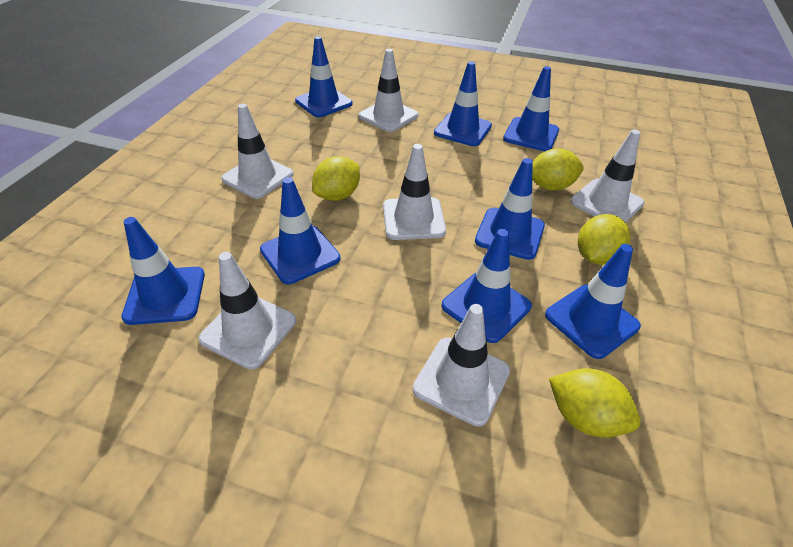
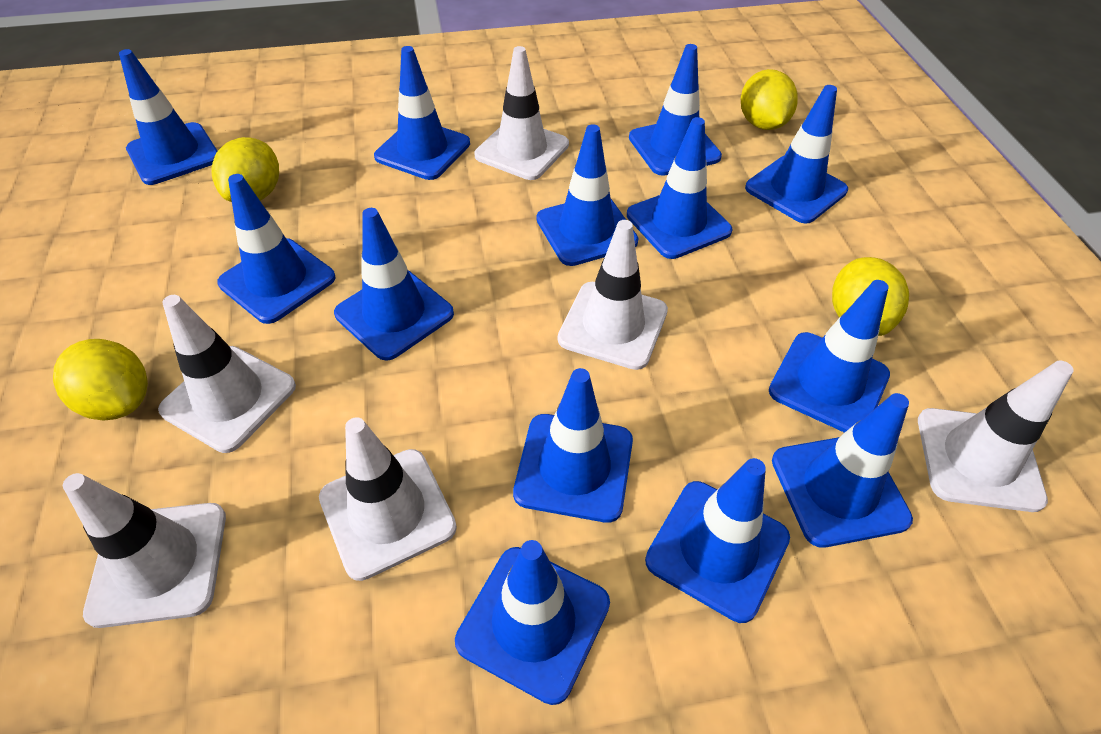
blue traffic cone: 8 -> 13

